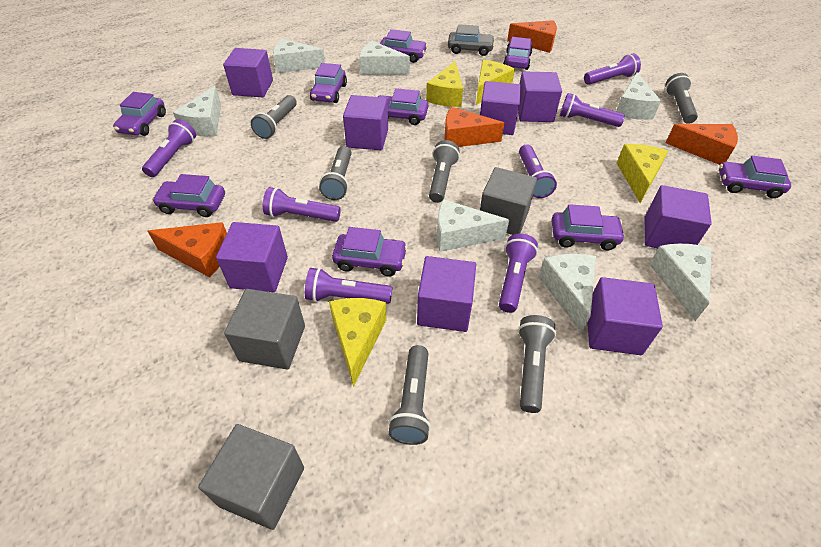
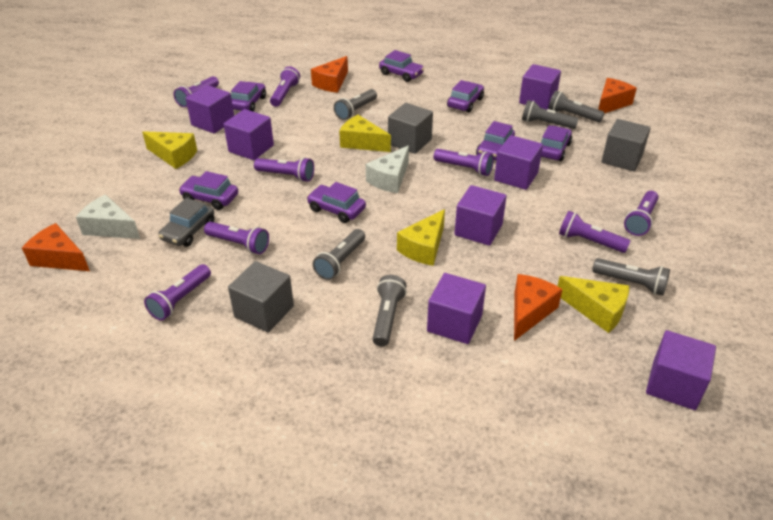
purple car: 9 -> 7
purple cube: 8 -> 7
purple flashlight: 7 -> 8
white cheese: 7 -> 2

